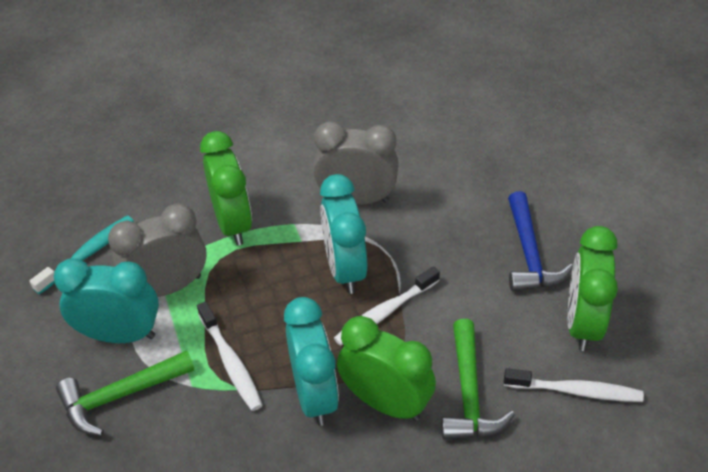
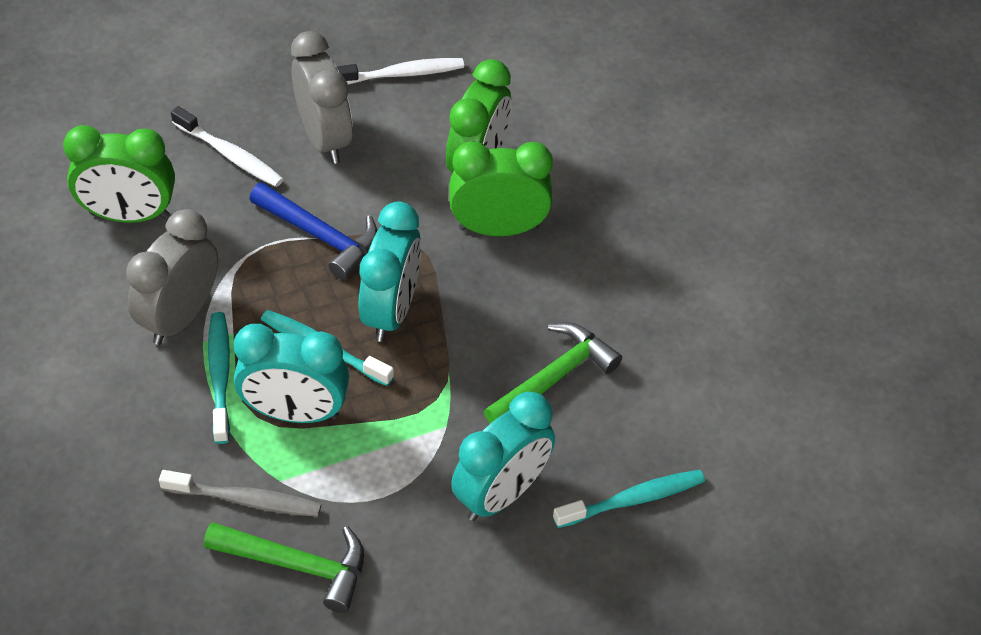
grey toothbrush: 0 -> 1
turquoise toothbrush: 1 -> 3
white toothbrush: 3 -> 2

